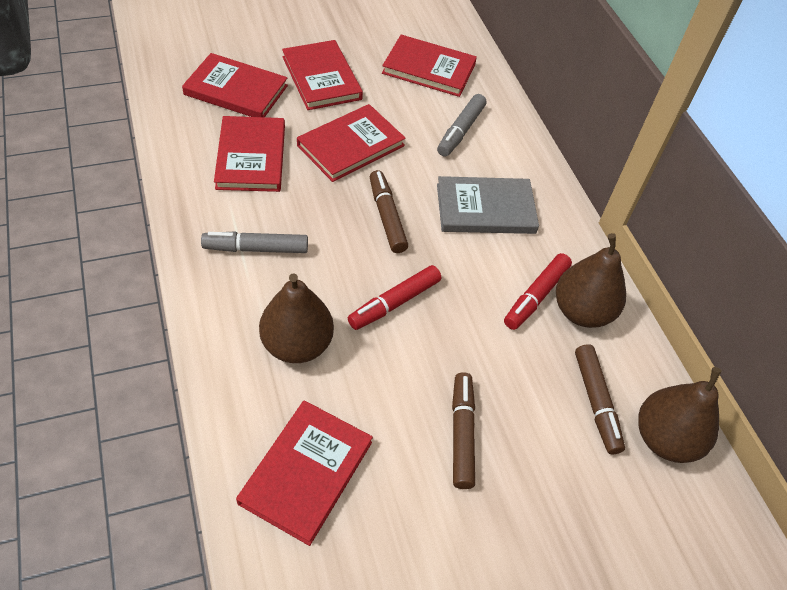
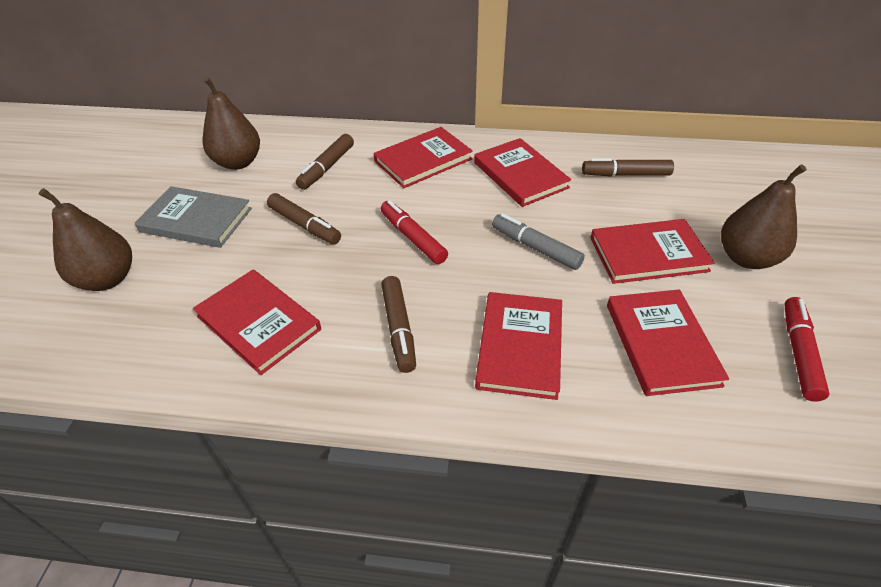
brown marker: 3 -> 4
grey marker: 2 -> 1

